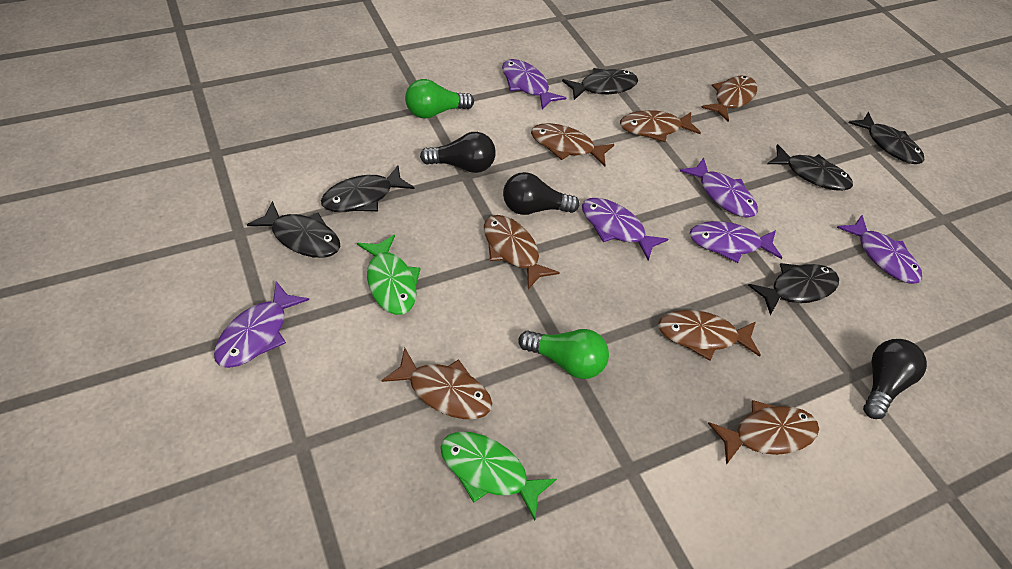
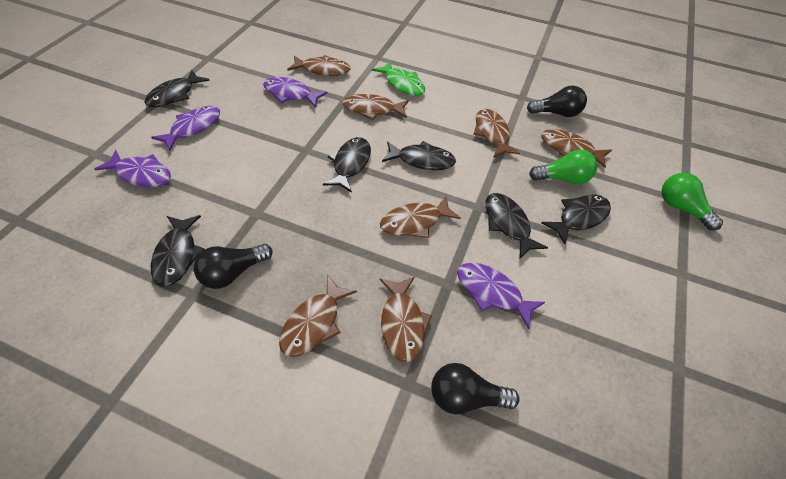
green fish: 2 -> 1
purple fish: 6 -> 4

